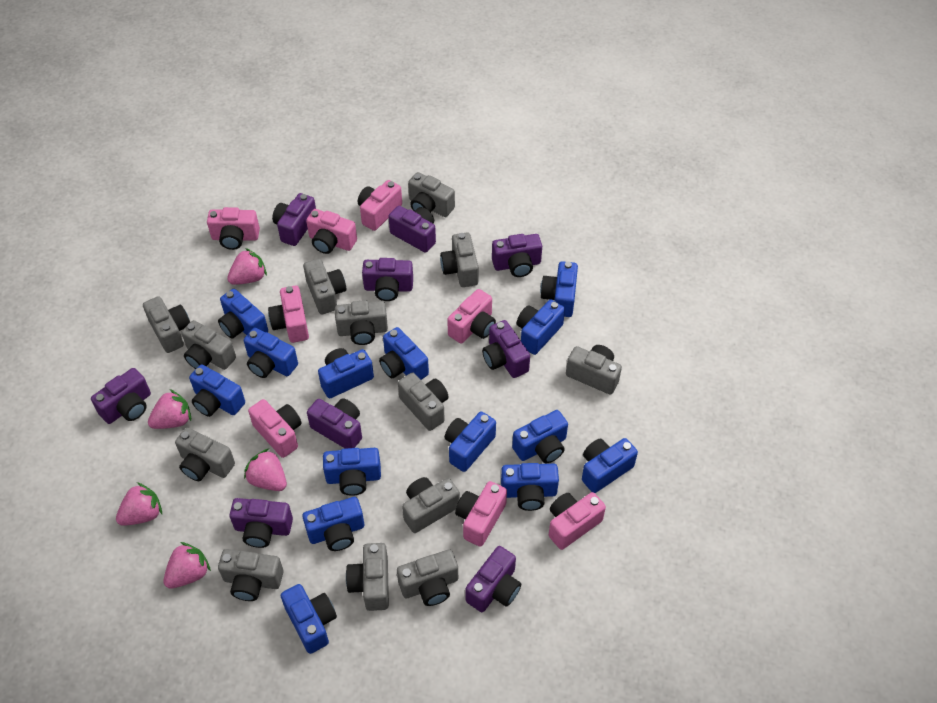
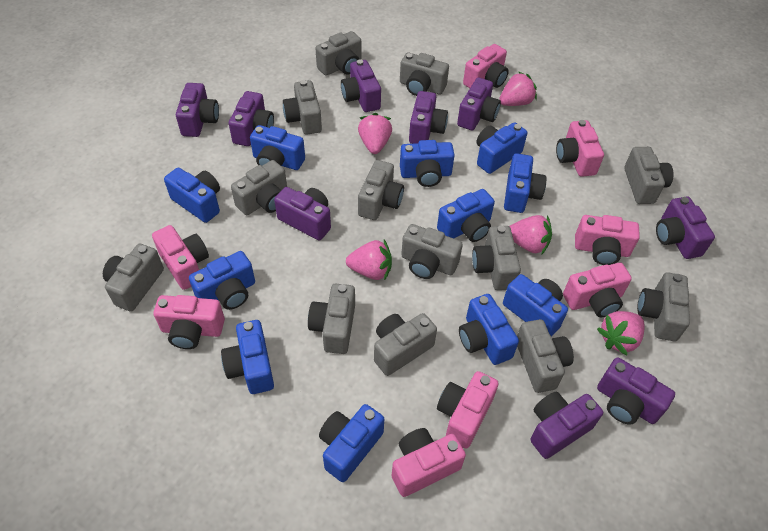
blue camera: 14 -> 11

